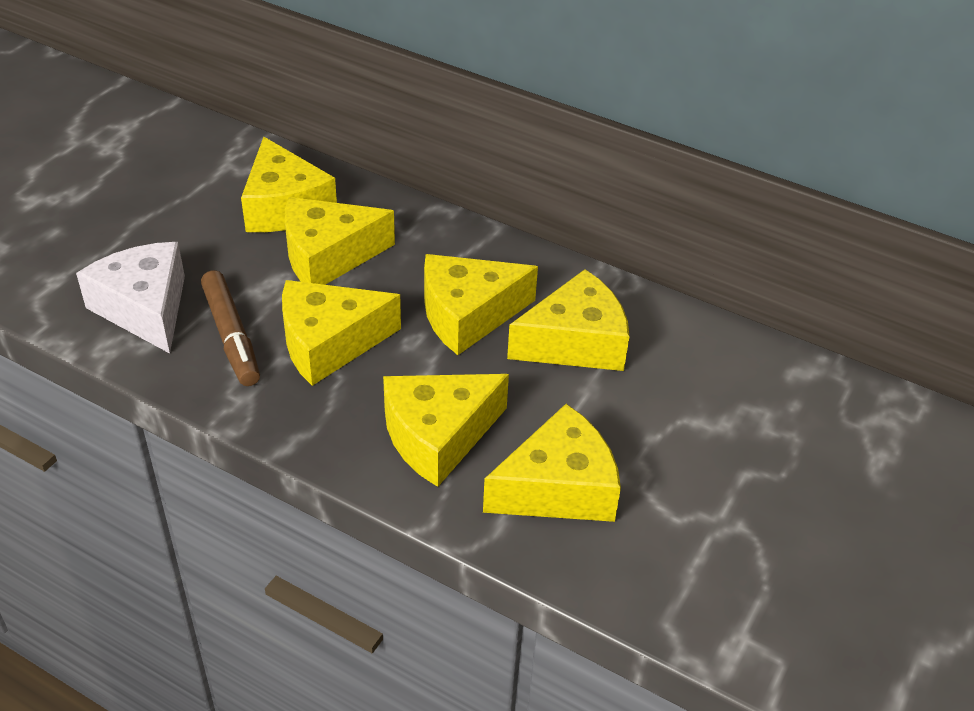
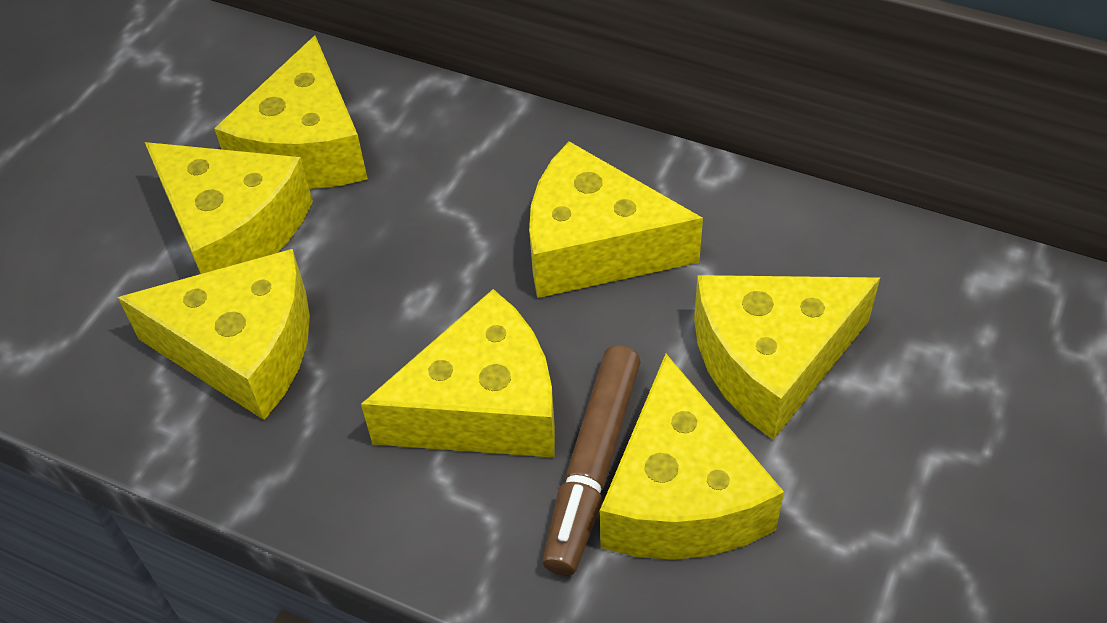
white cheese: 1 -> 0

